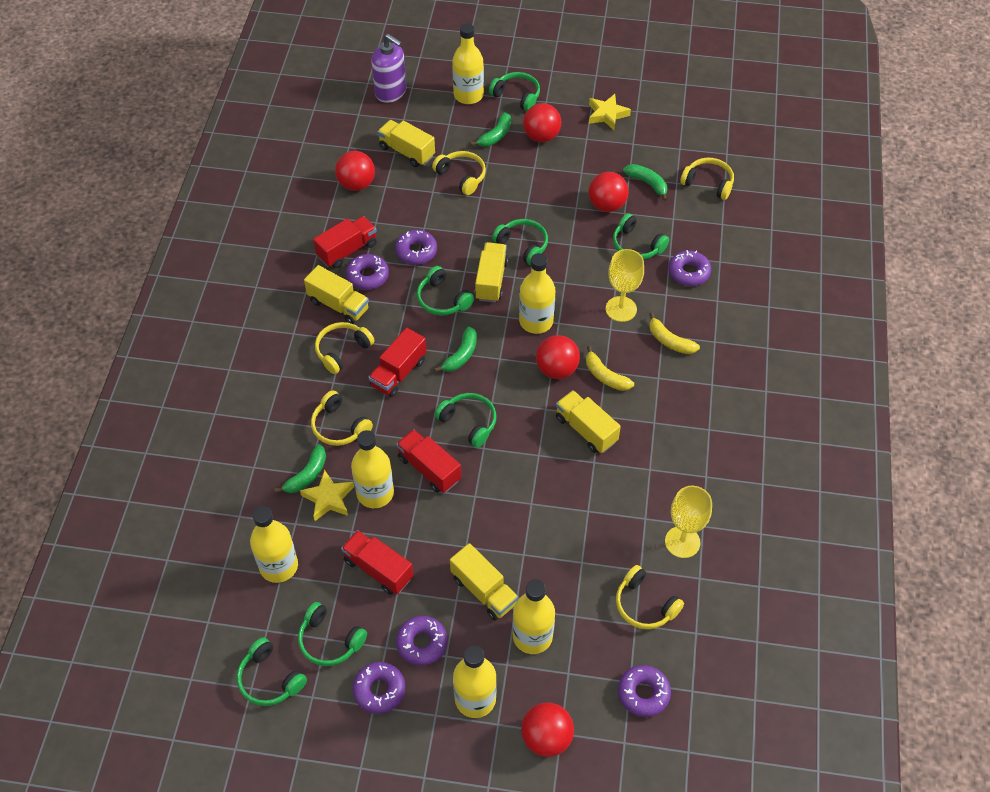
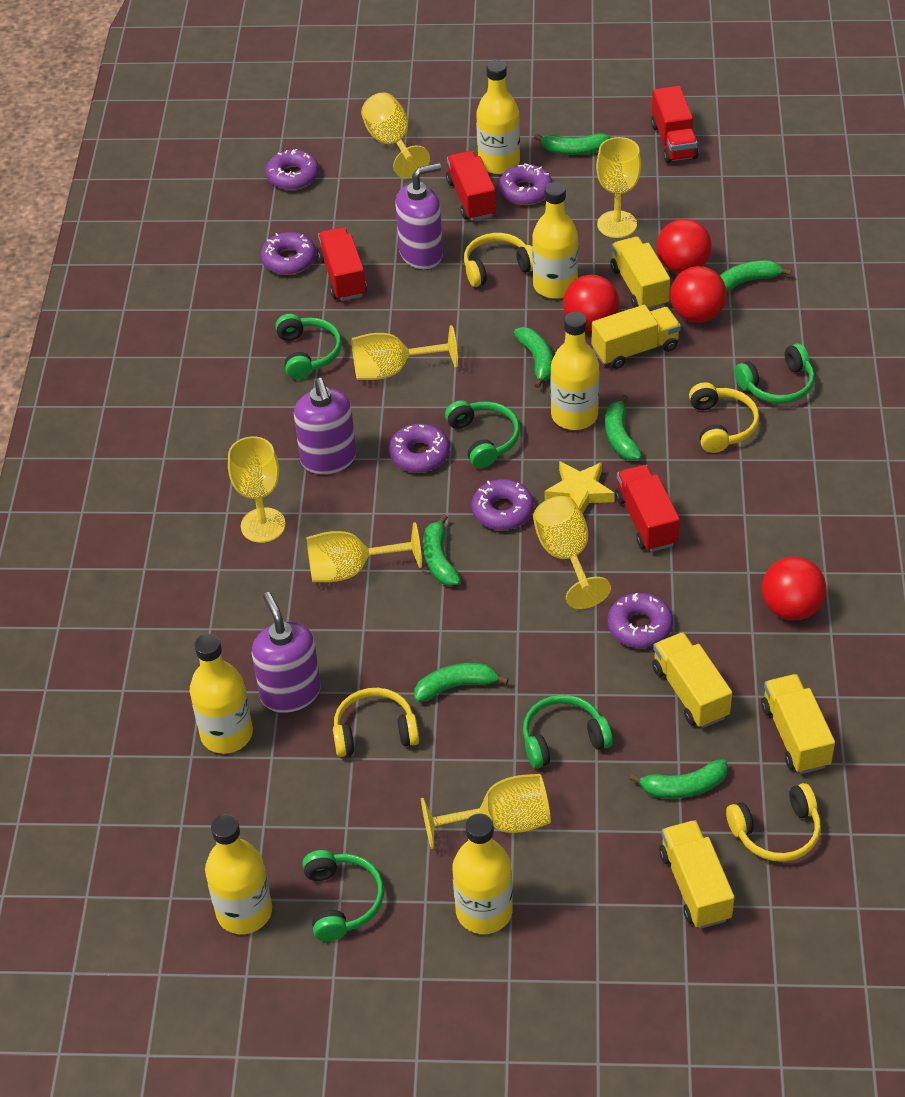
green banana: 4 -> 7
green headphones: 7 -> 5
purple soap dispenser: 1 -> 3
red ball: 5 -> 4
yellow banana: 2 -> 0
yellow goblet: 2 -> 7
yellow headphones: 5 -> 4
yellow star: 2 -> 1

